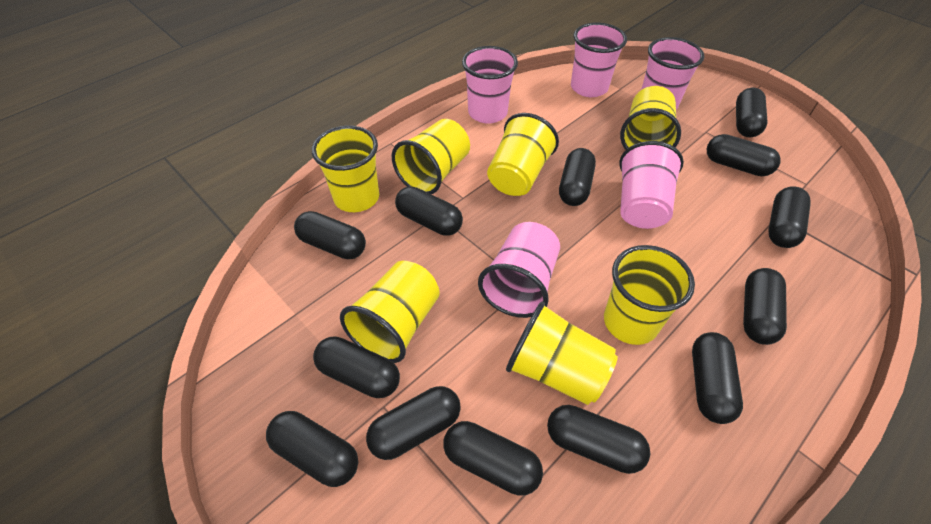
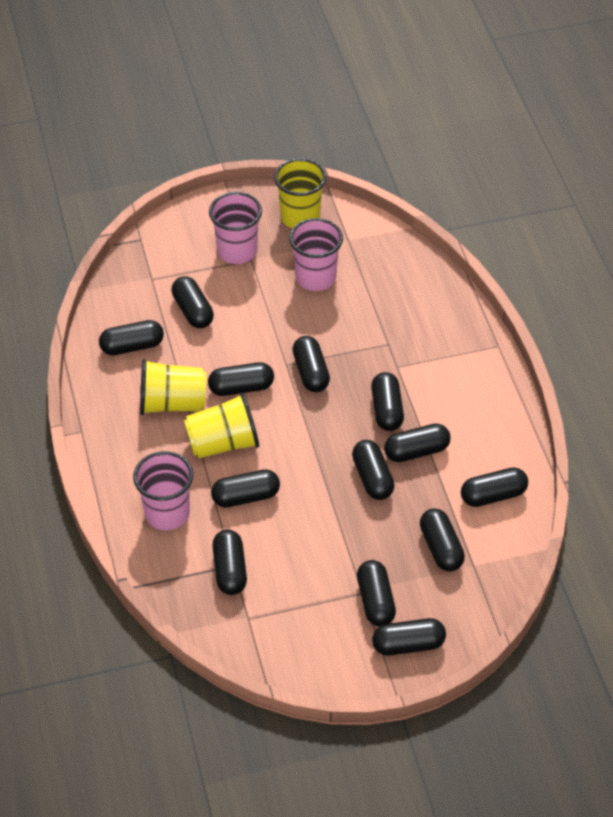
pink cup: 5 -> 3
yellow cup: 7 -> 3

